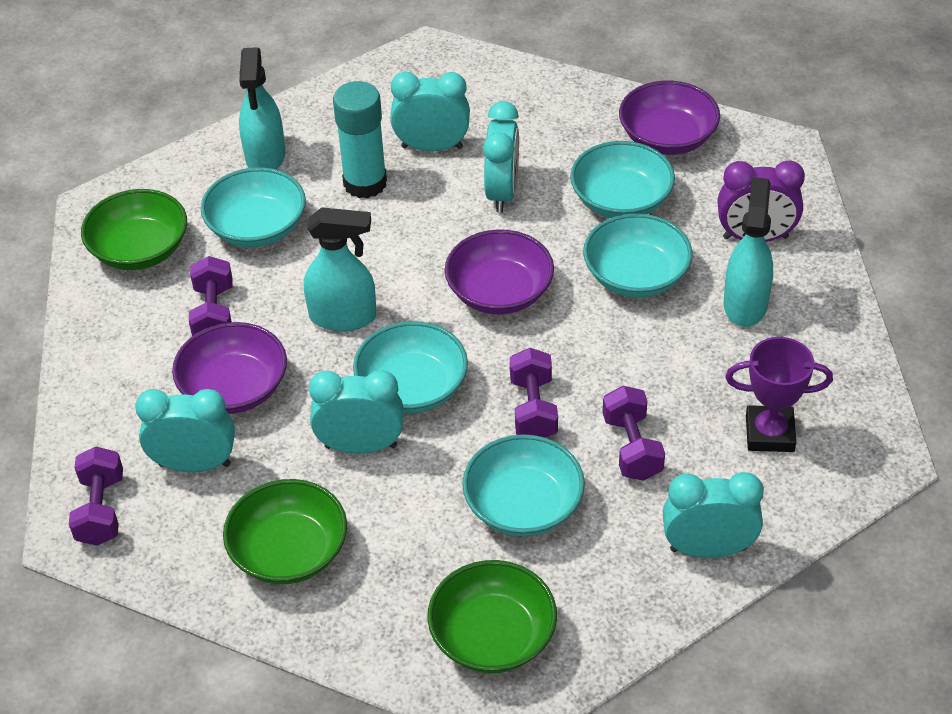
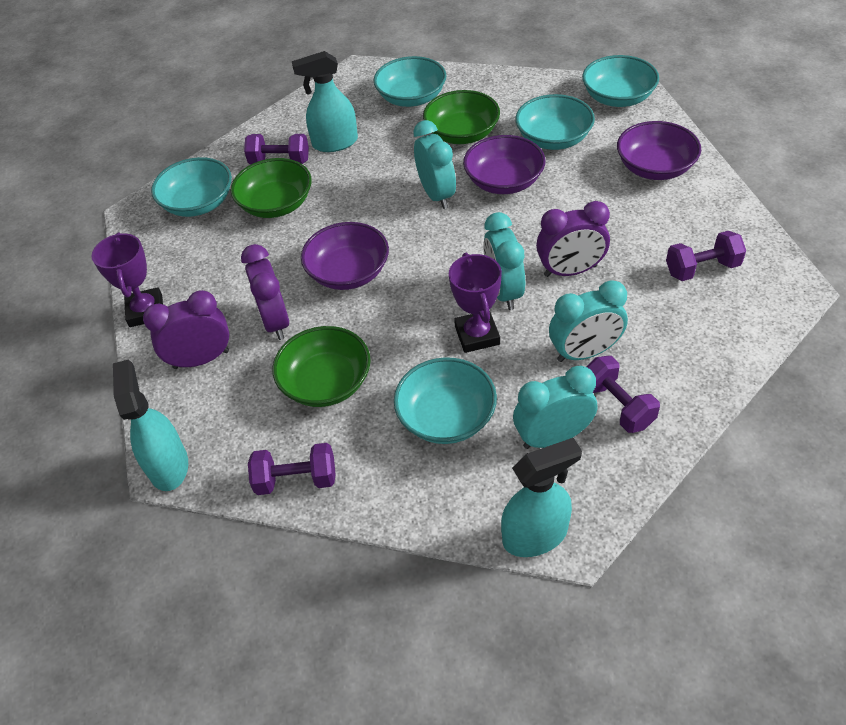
purple clock: 1 -> 3
purple trophy: 1 -> 2
turquoise clock: 5 -> 4
turquoise glue stick: 1 -> 0

